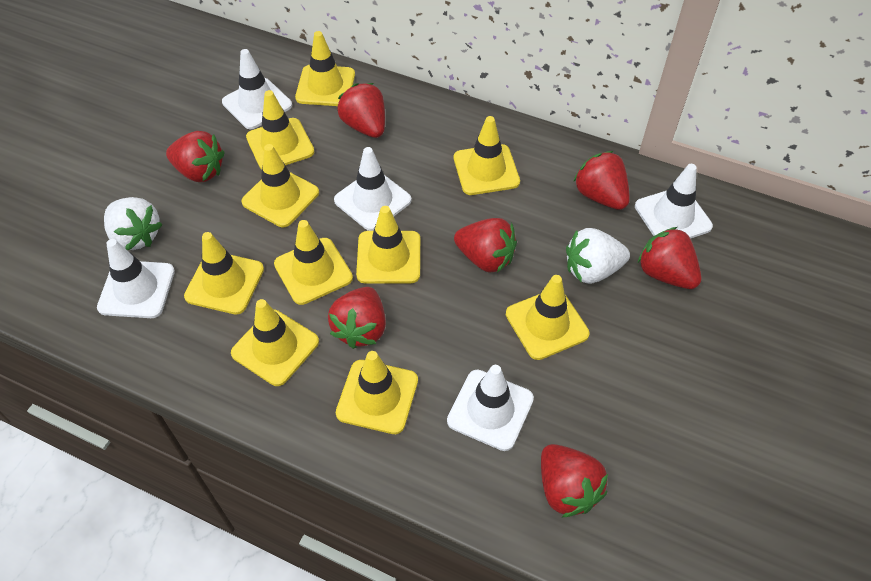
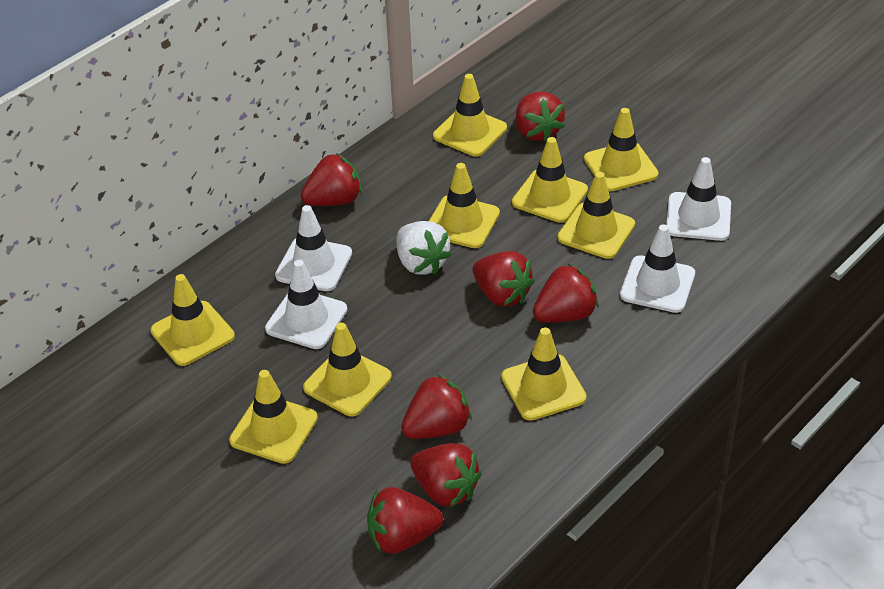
white strawberry: 2 -> 1
white traffic cone: 5 -> 4
yellow traffic cone: 10 -> 9

